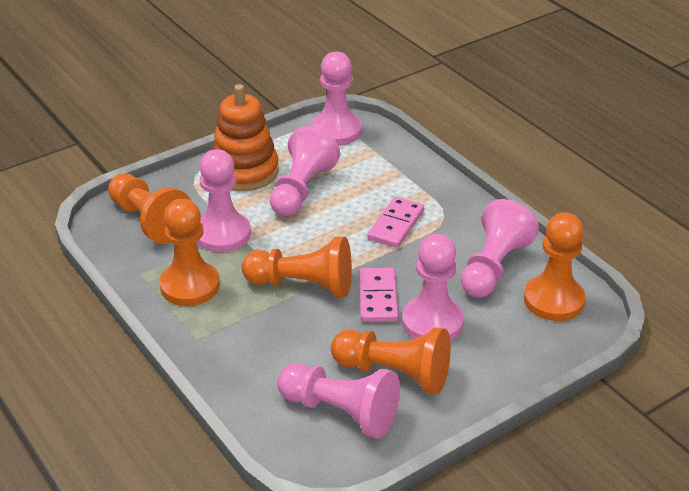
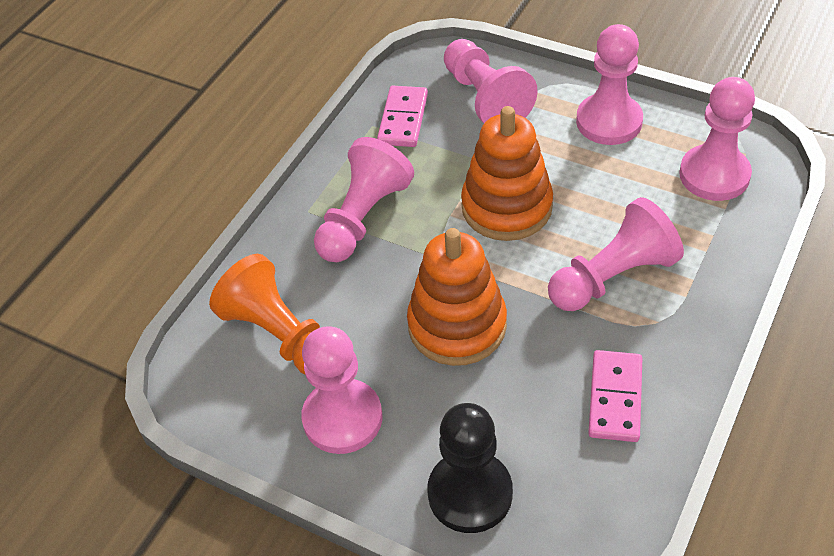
black pawn: 0 -> 1
orange pawn: 5 -> 1
orange stacking toy: 1 -> 2

